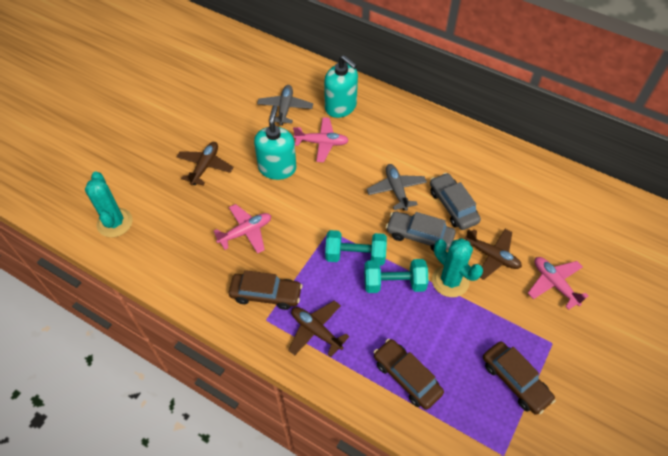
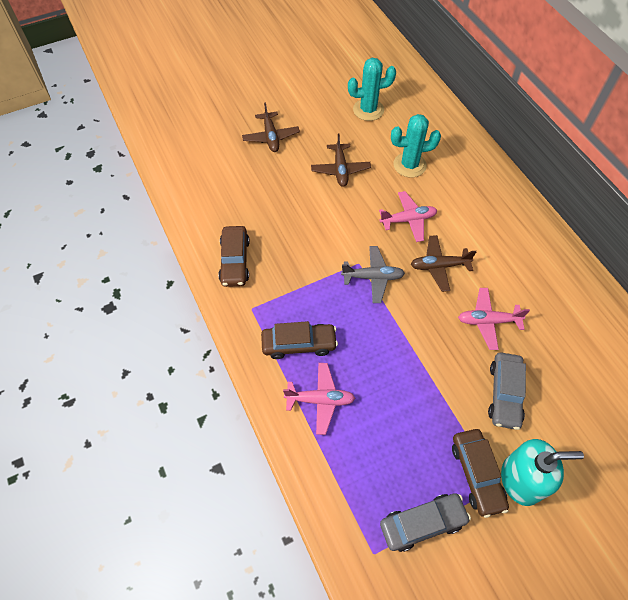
grey plane: 2 -> 1
turquoise dumbbell: 2 -> 0
turquoise soap dispenser: 2 -> 1

